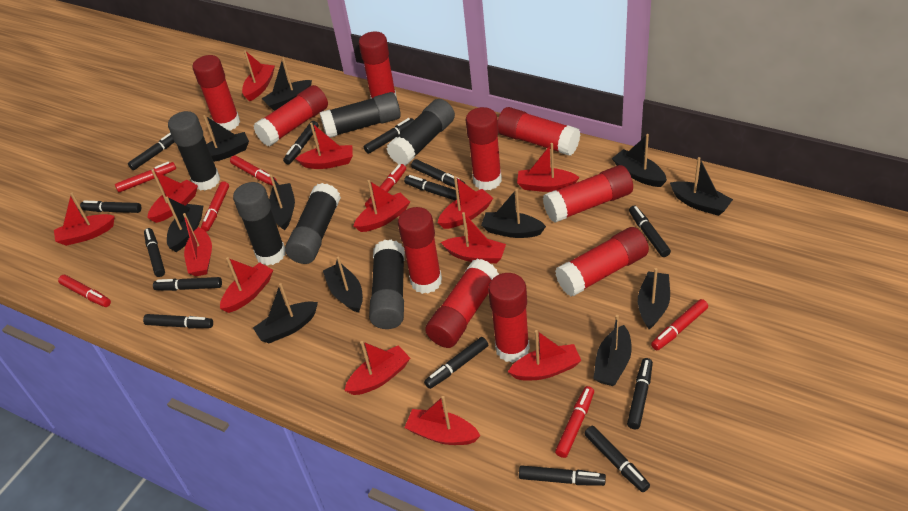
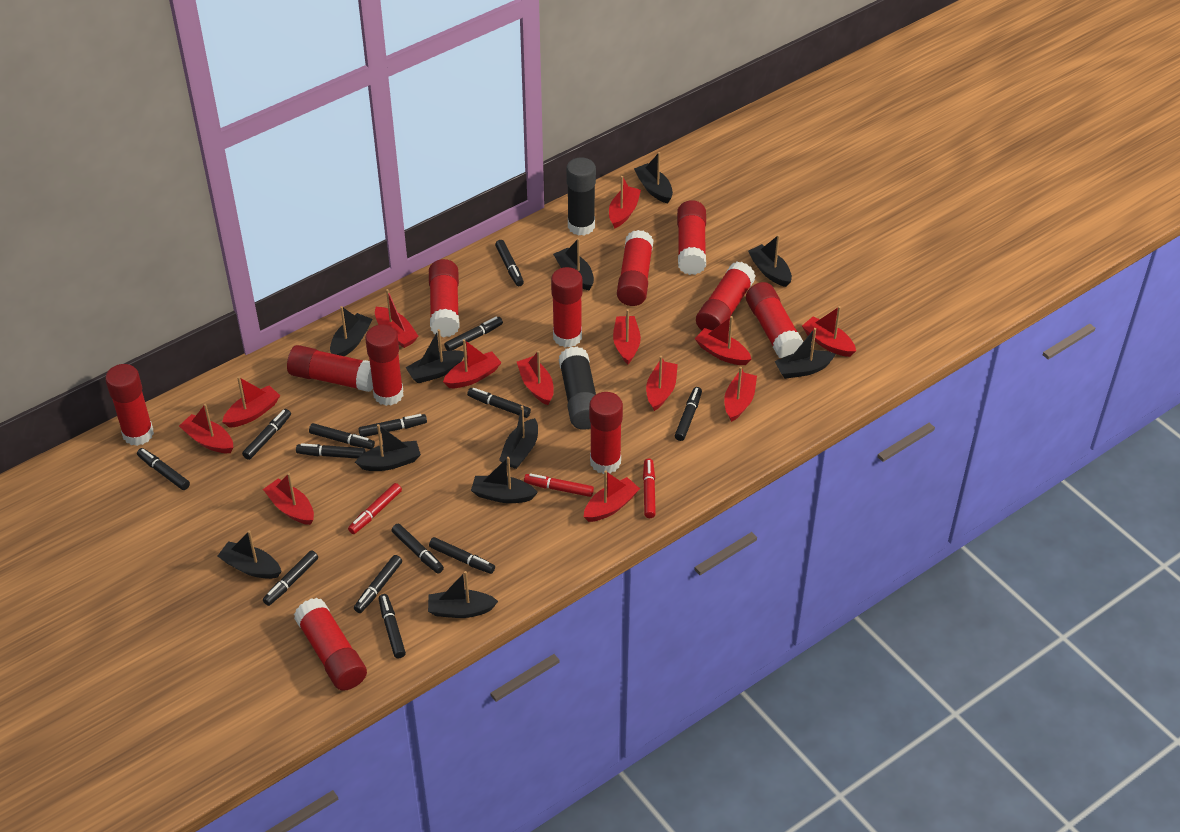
black glue stick: 6 -> 2
red glue stick: 10 -> 11
red marker: 7 -> 3

